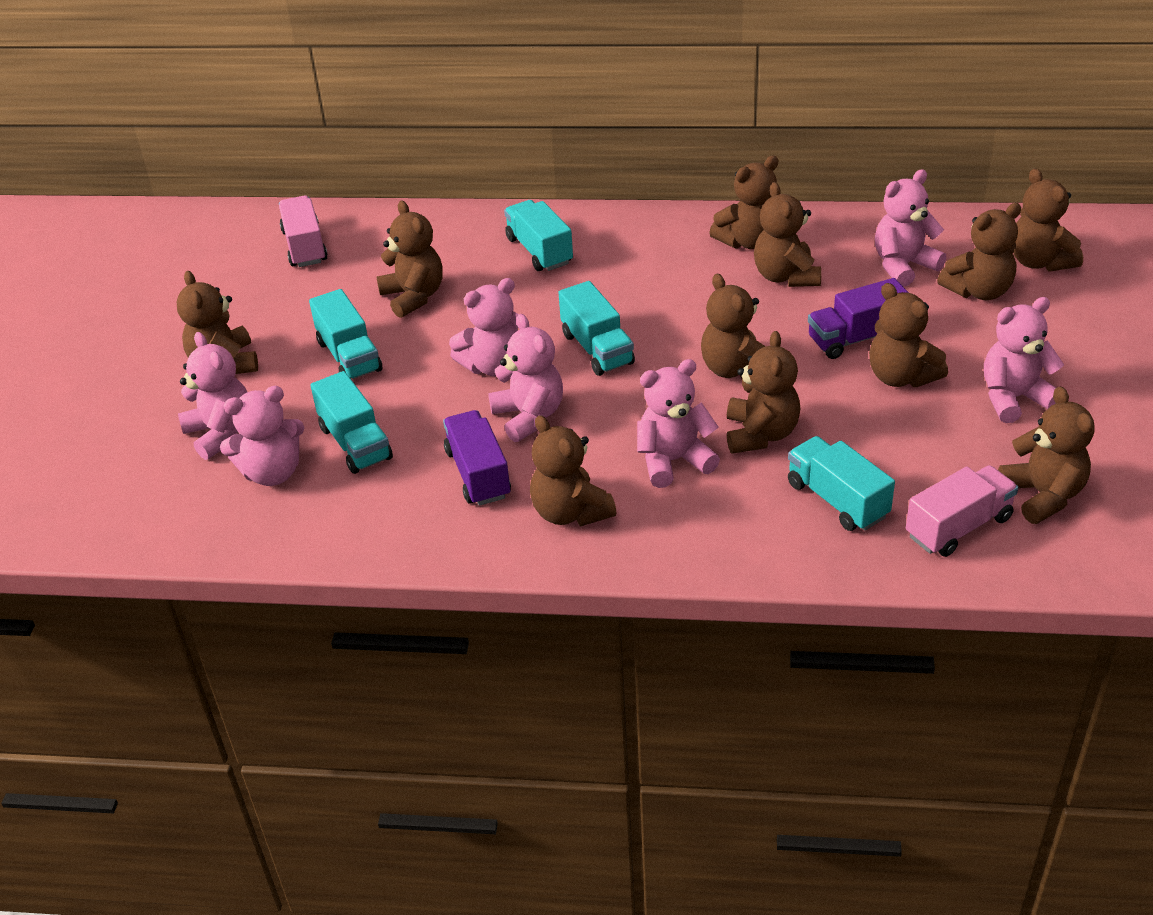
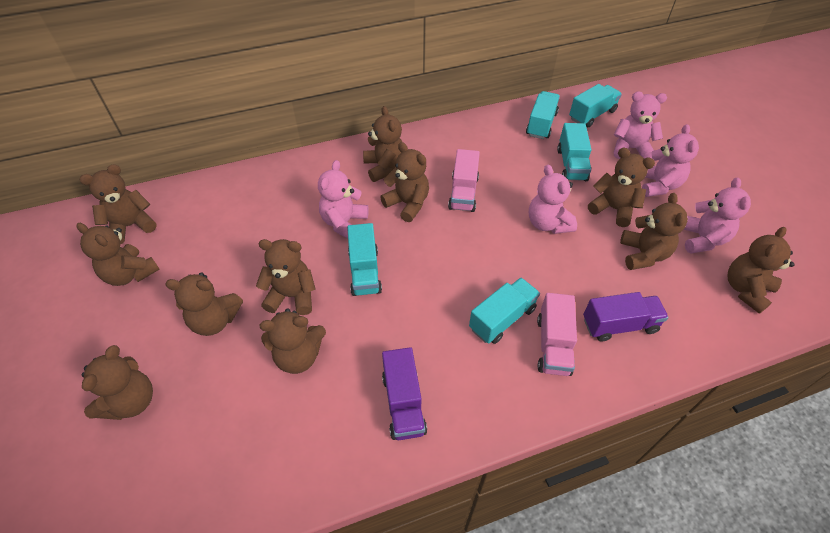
pink teddy bear: 7 -> 5

